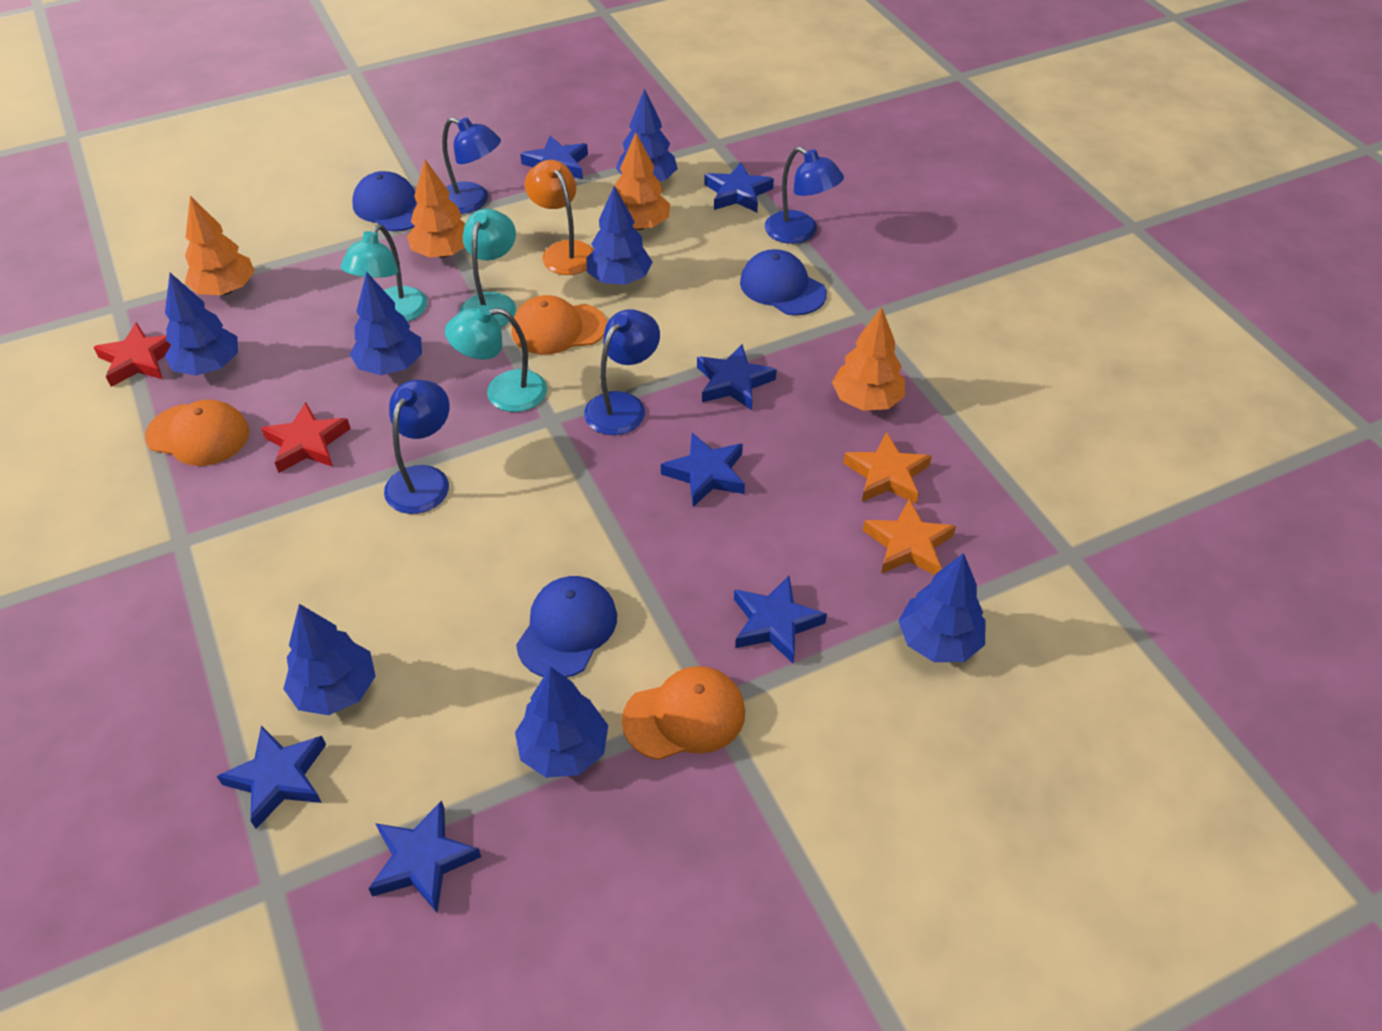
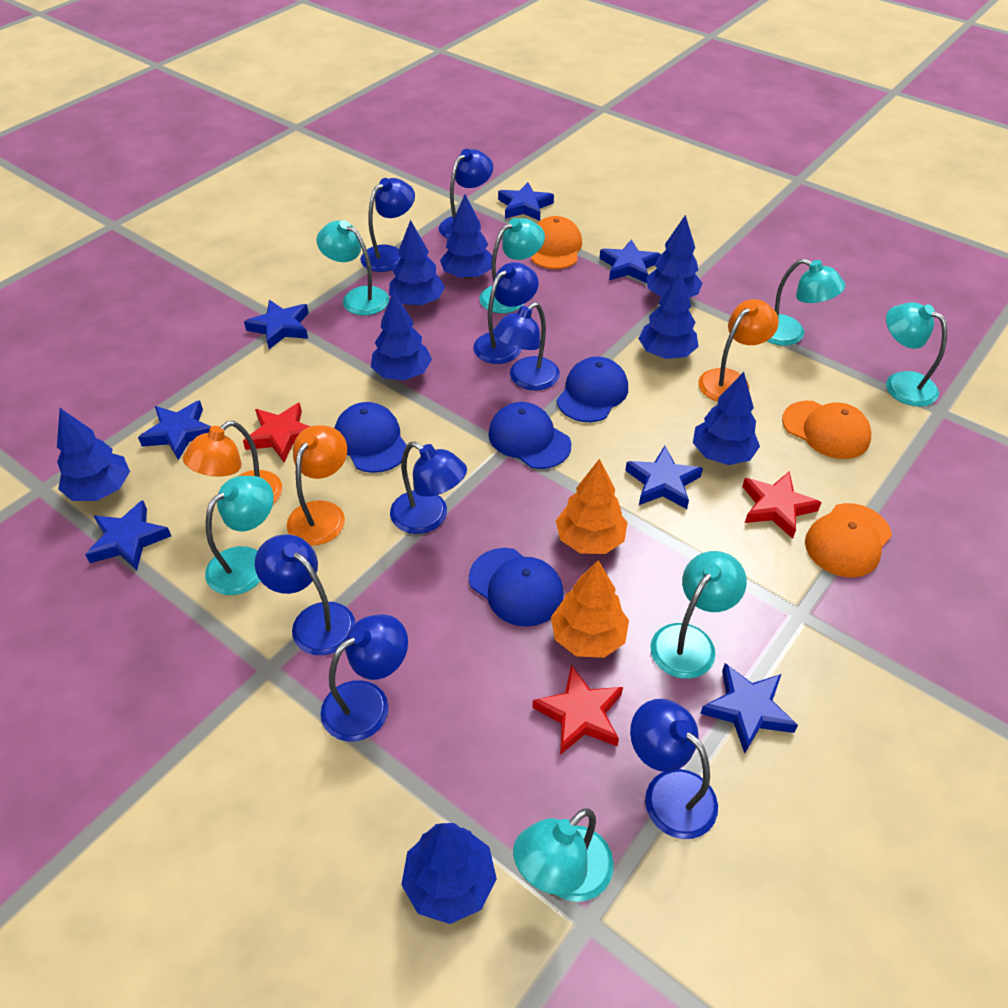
blue cap: 3 -> 4
blue lamp: 4 -> 8
blue tree: 7 -> 8
orange lamp: 1 -> 3
orange star: 2 -> 0
orange tree: 4 -> 2
red star: 2 -> 3
turquoise lamp: 3 -> 7

